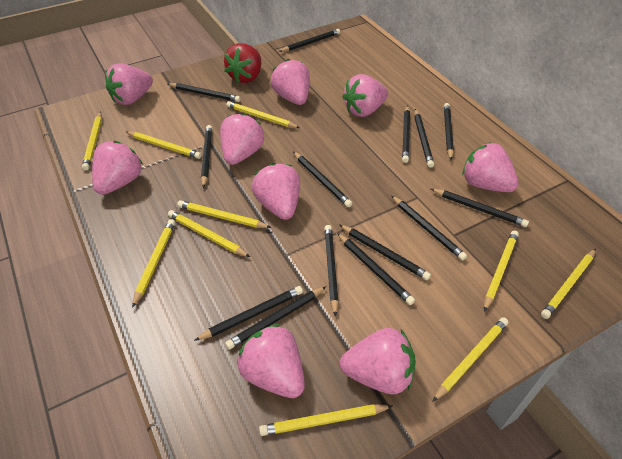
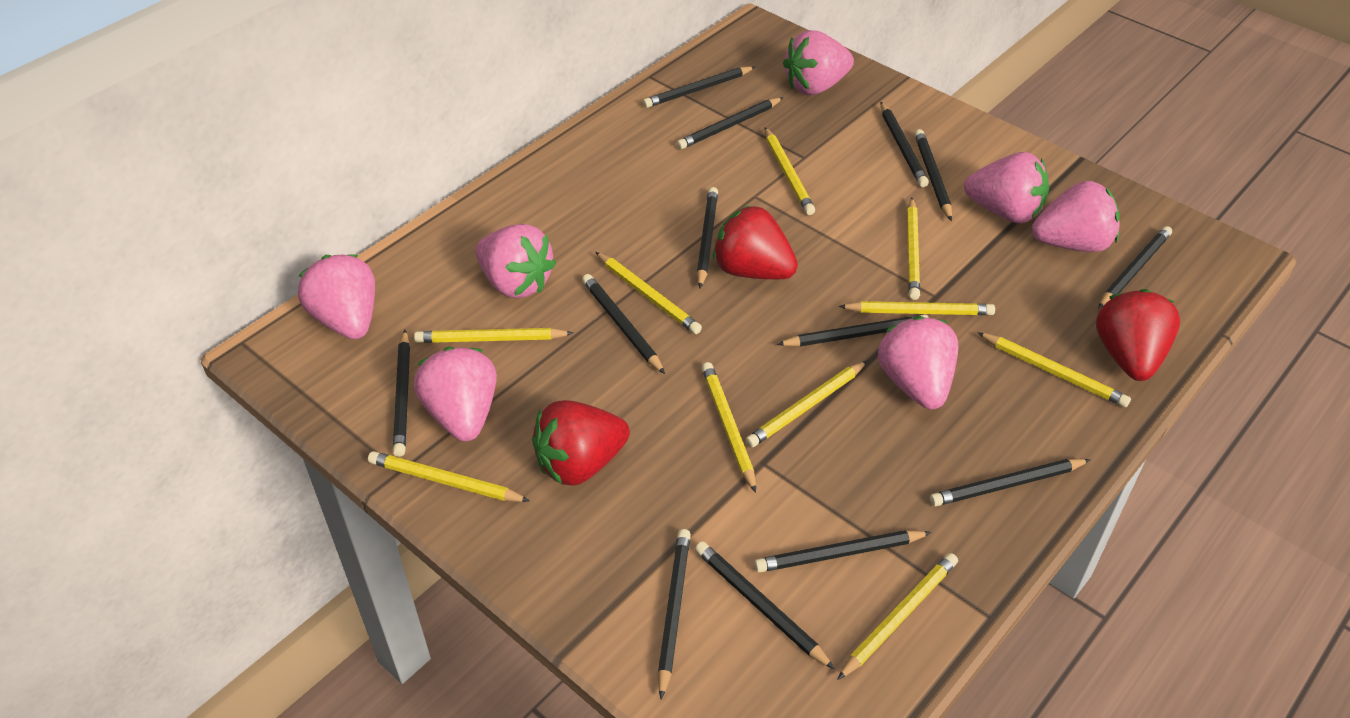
black pencil: 14 -> 13
pink strawberry: 9 -> 7
red strawberry: 1 -> 3

